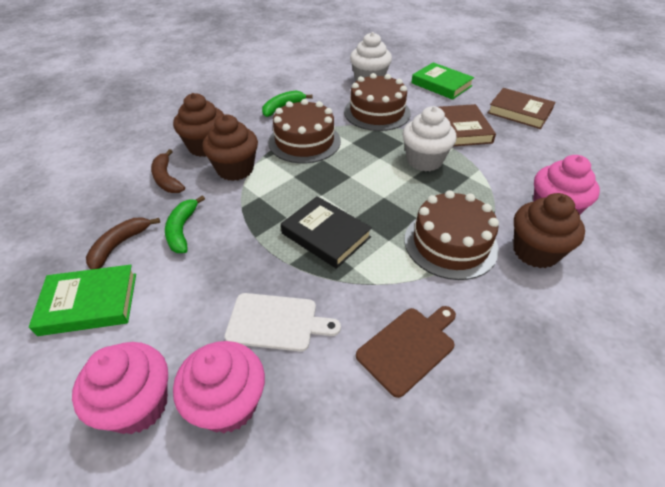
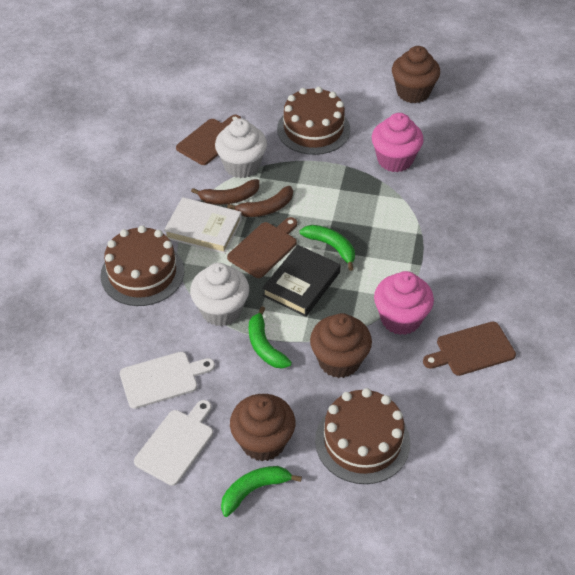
brown book: 2 -> 0
brown cutting board: 1 -> 3
green banana: 2 -> 3
green book: 2 -> 0
pink cupcake: 3 -> 2
white book: 0 -> 1
white cutting board: 1 -> 2

